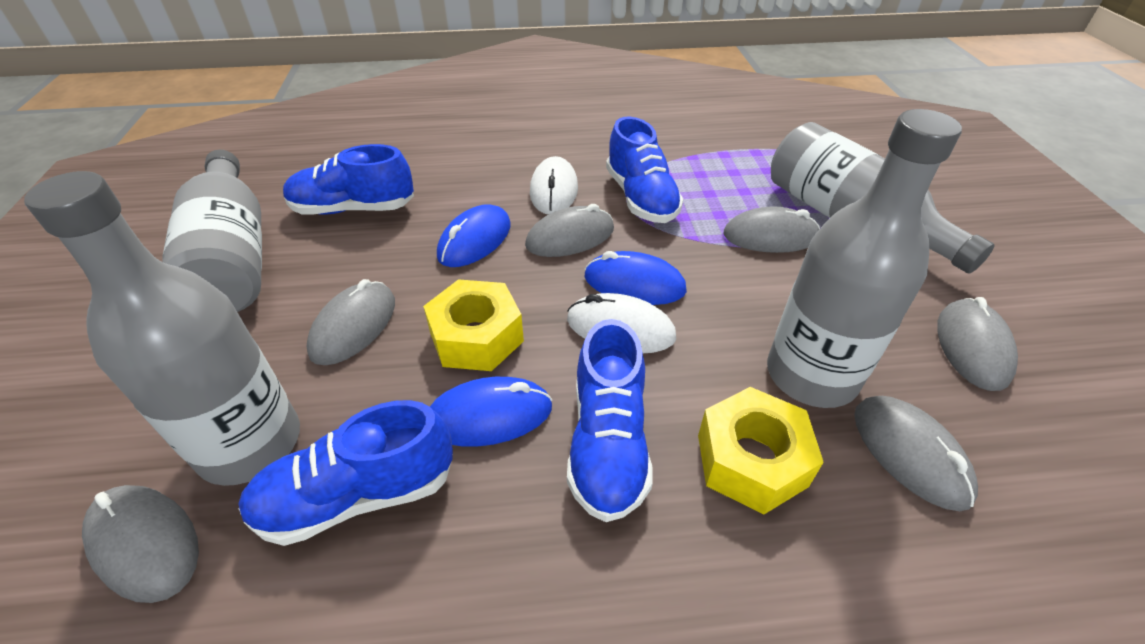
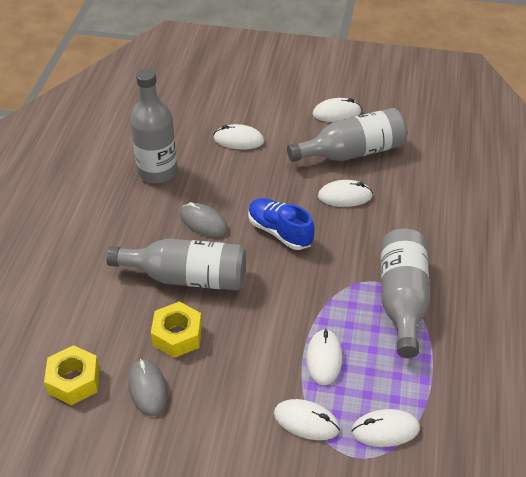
blue mouse: 3 -> 0
blue shoe: 4 -> 1
grey mouse: 6 -> 2
white mouse: 2 -> 6

